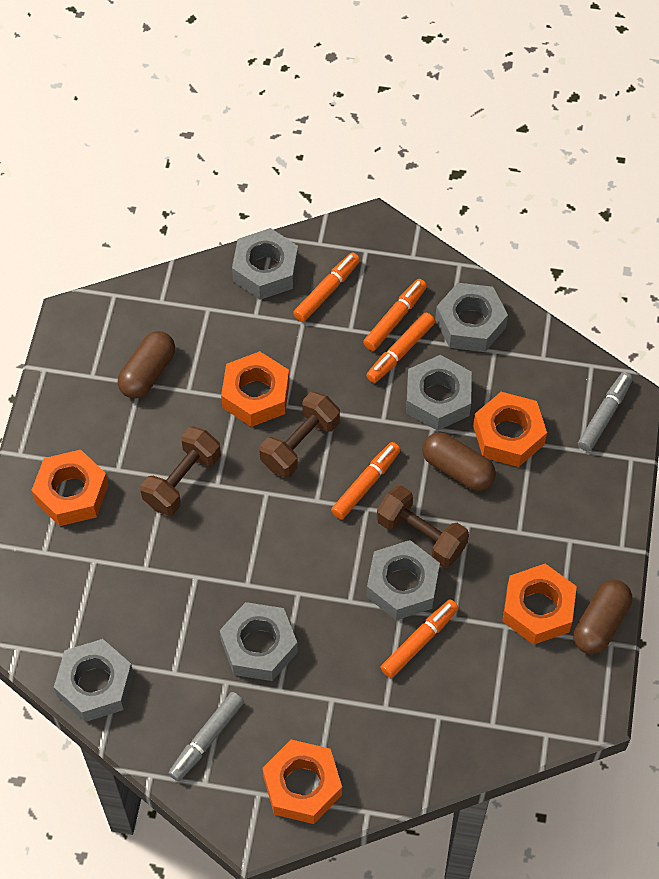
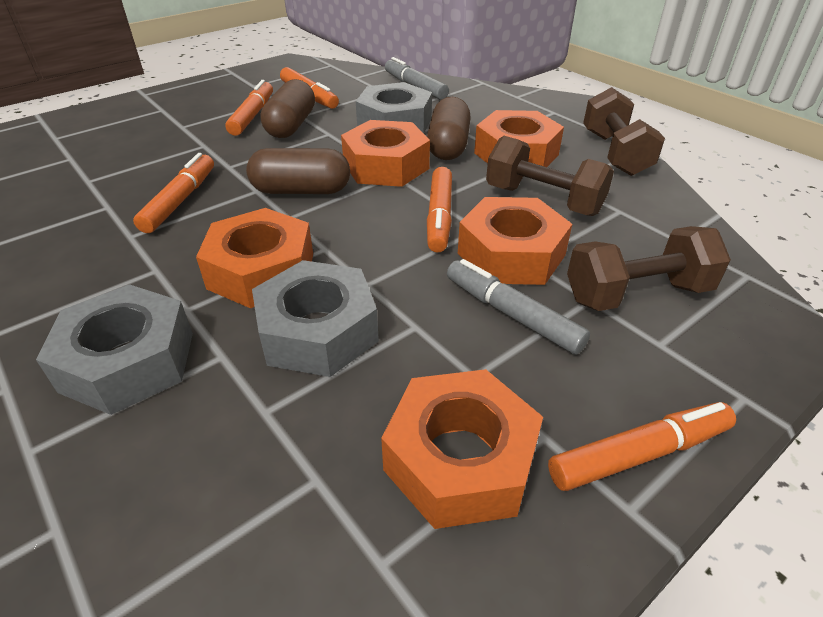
grey nut: 6 -> 3

